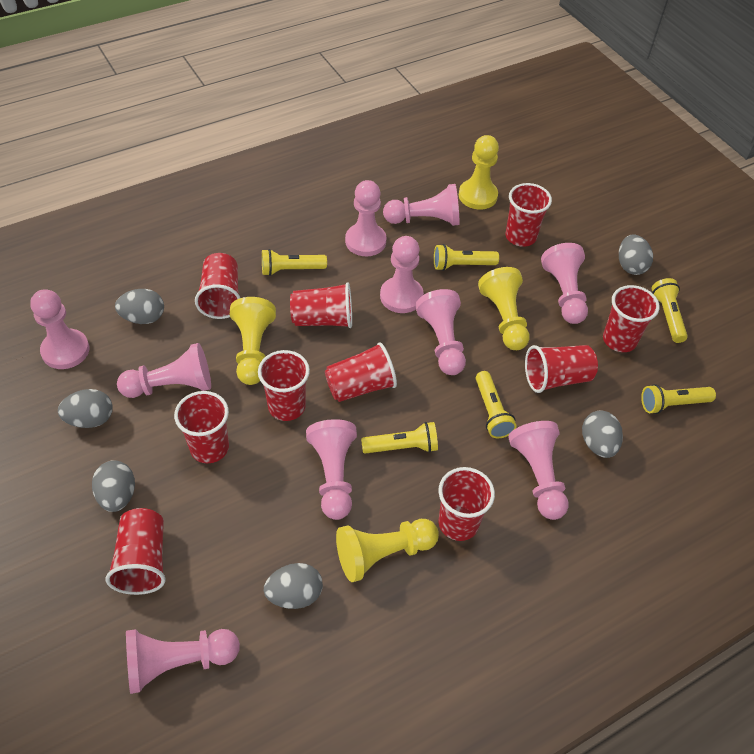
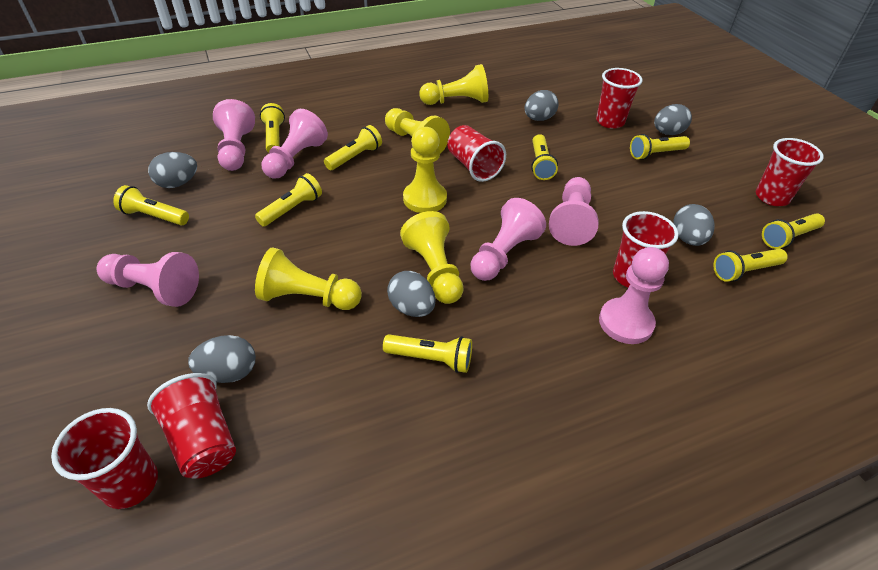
pink pawn: 10 -> 6
red cup: 10 -> 6
yellow flashlight: 6 -> 9
yellow pawn: 4 -> 5

